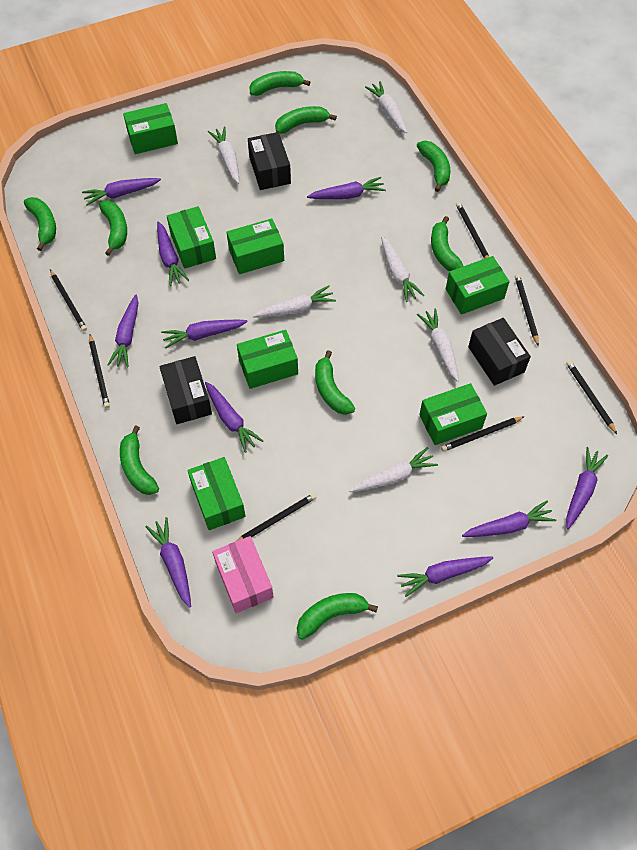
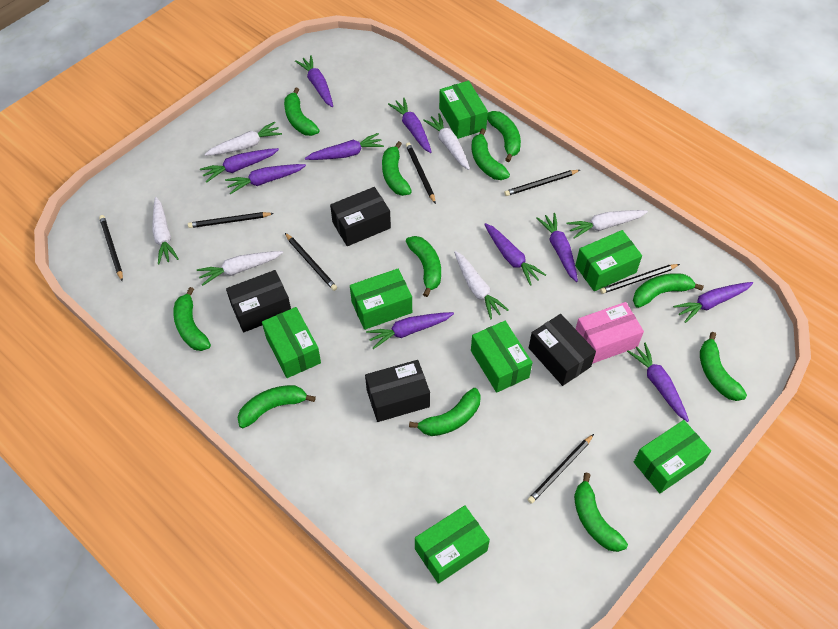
black box: 3 -> 4
green banana: 9 -> 11

